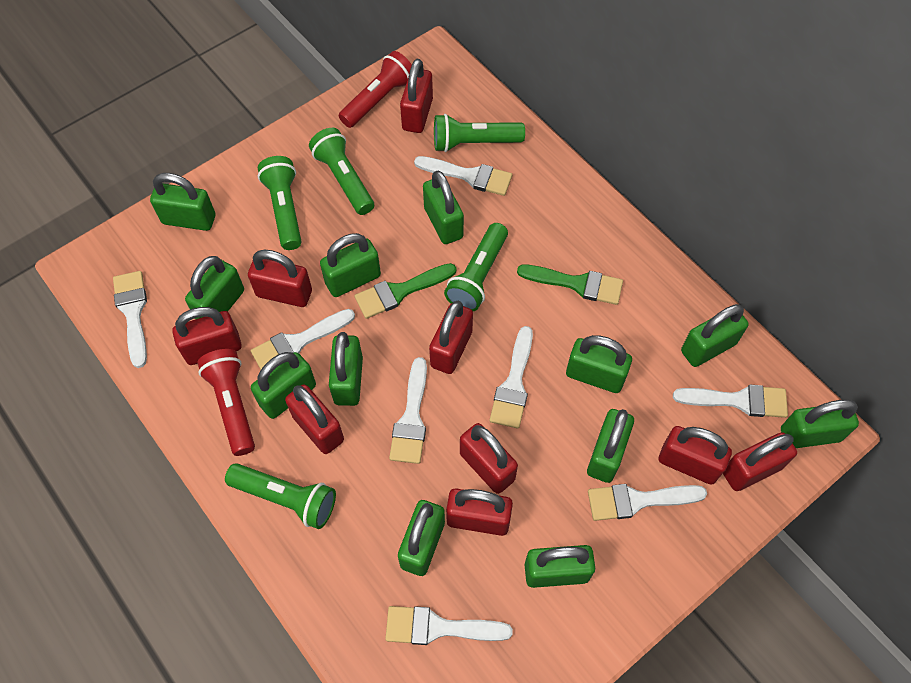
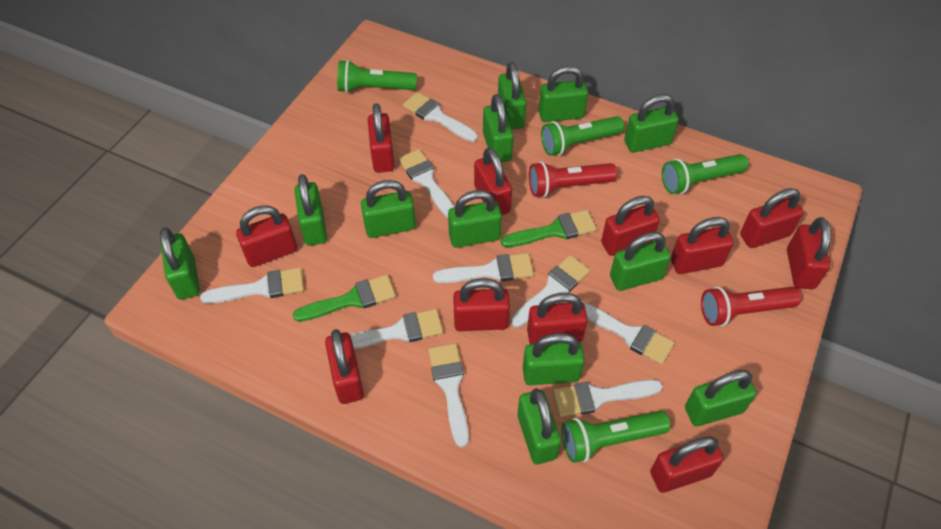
green flashlight: 5 -> 4
red padlock: 9 -> 11
white brush: 8 -> 9

